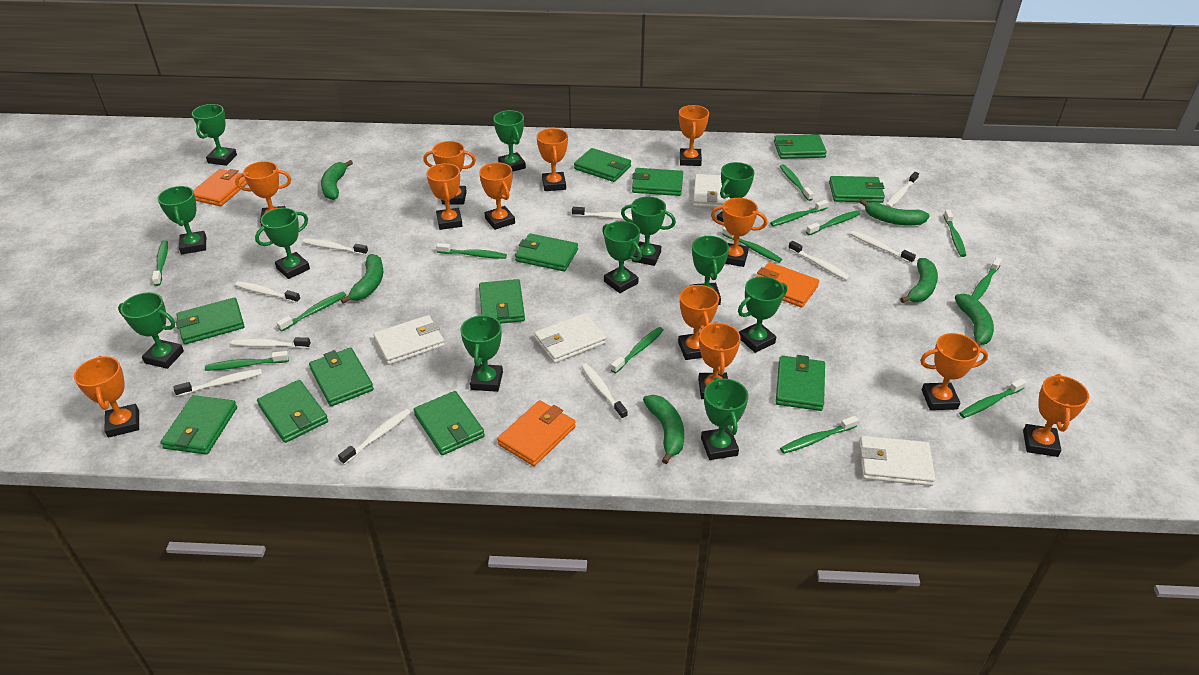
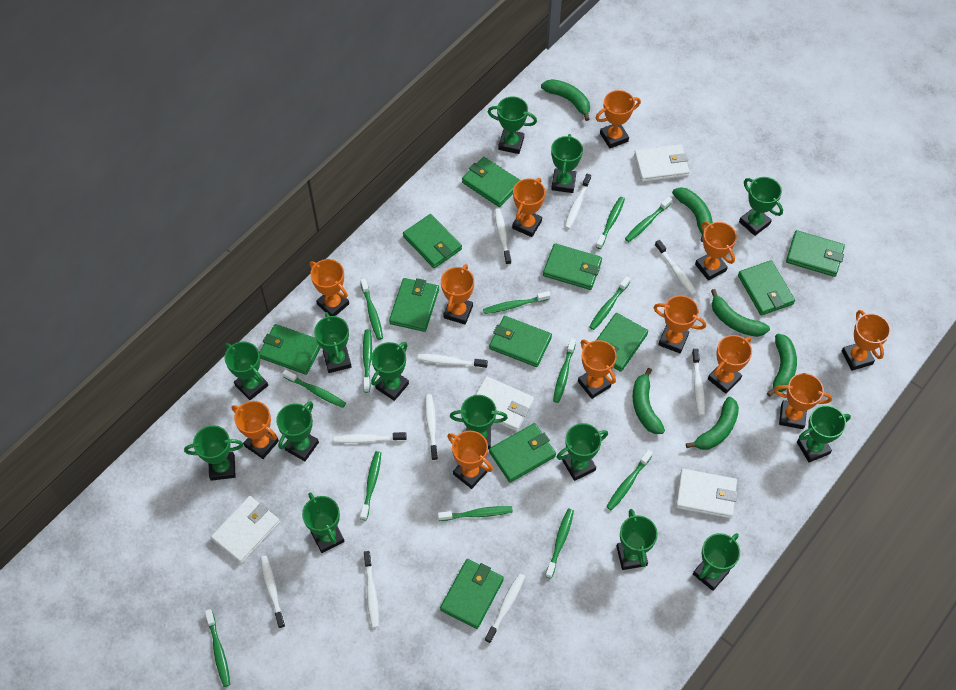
green trophy: 12 -> 14
green wallet: 12 -> 11
orange wallet: 3 -> 0

